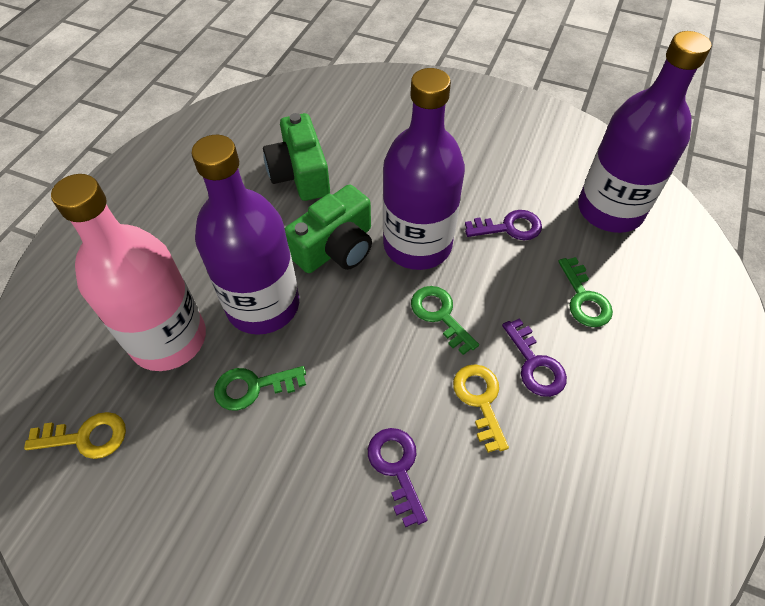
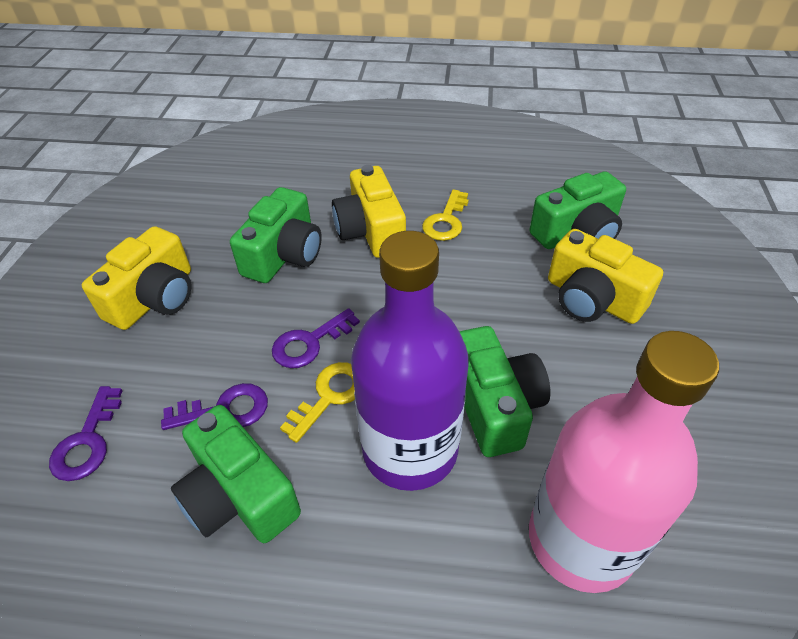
green camera: 2 -> 4
green key: 3 -> 0
purple bottle: 3 -> 1
yellow camera: 0 -> 3

